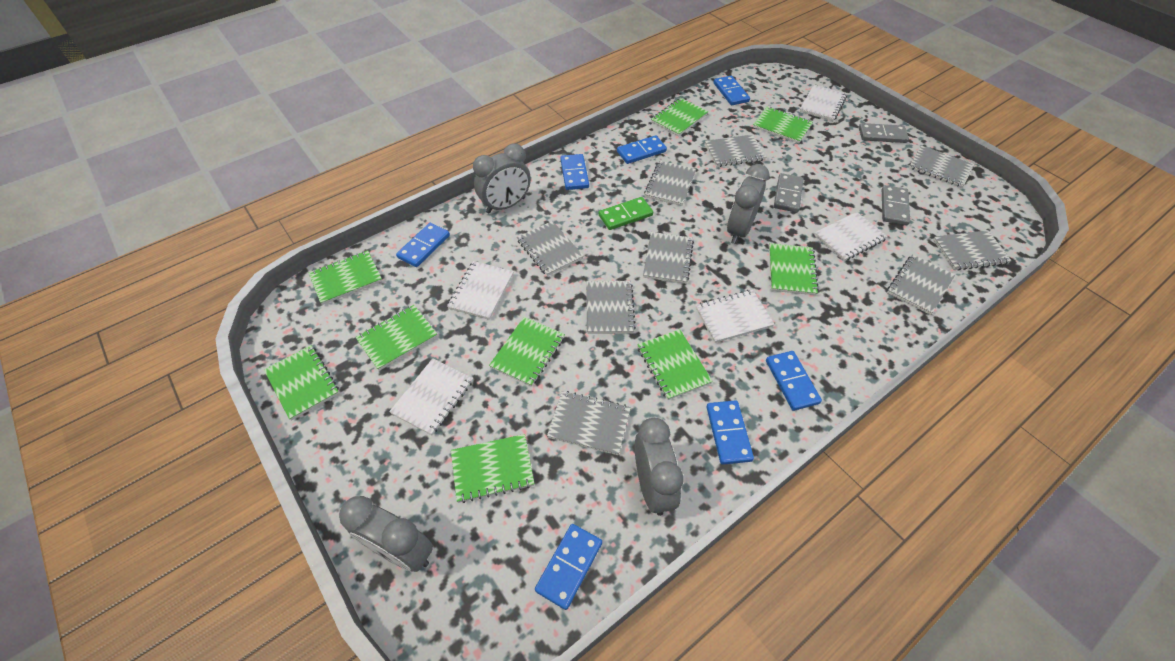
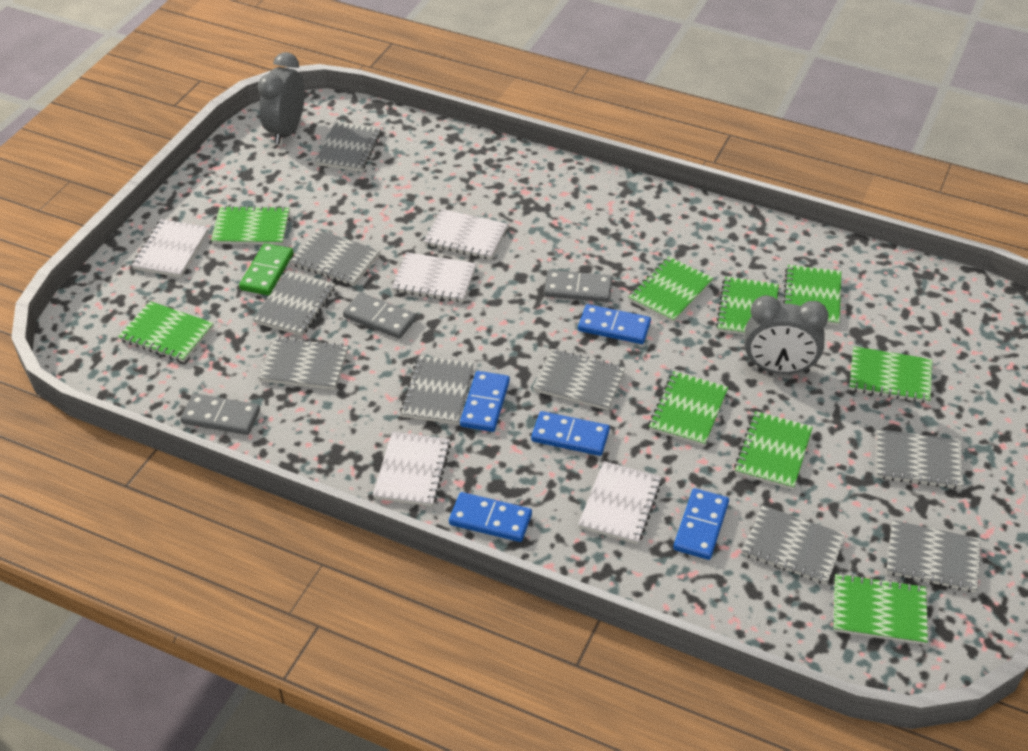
blue domino: 7 -> 5
grey clock: 4 -> 2

